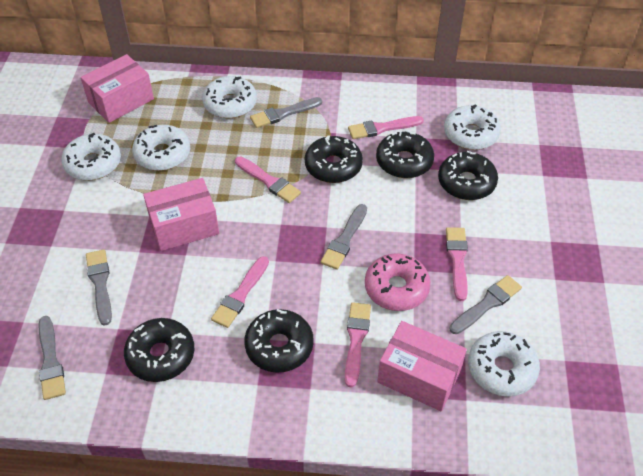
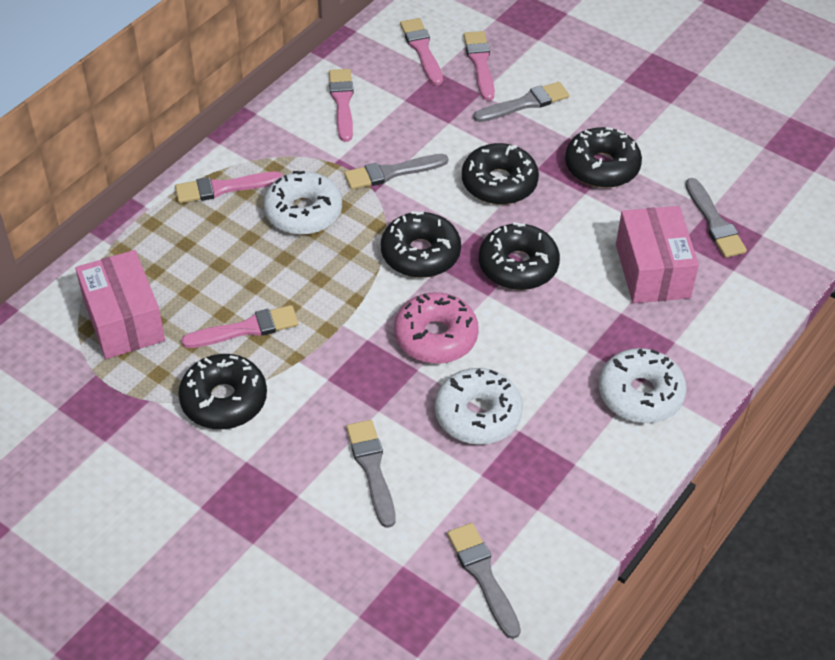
pink box: 3 -> 2
white donut: 5 -> 3

